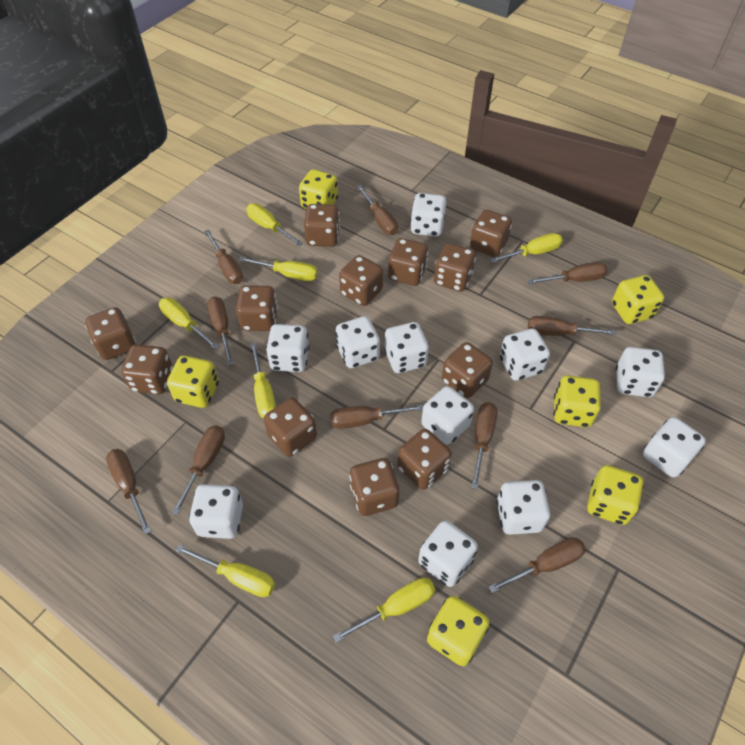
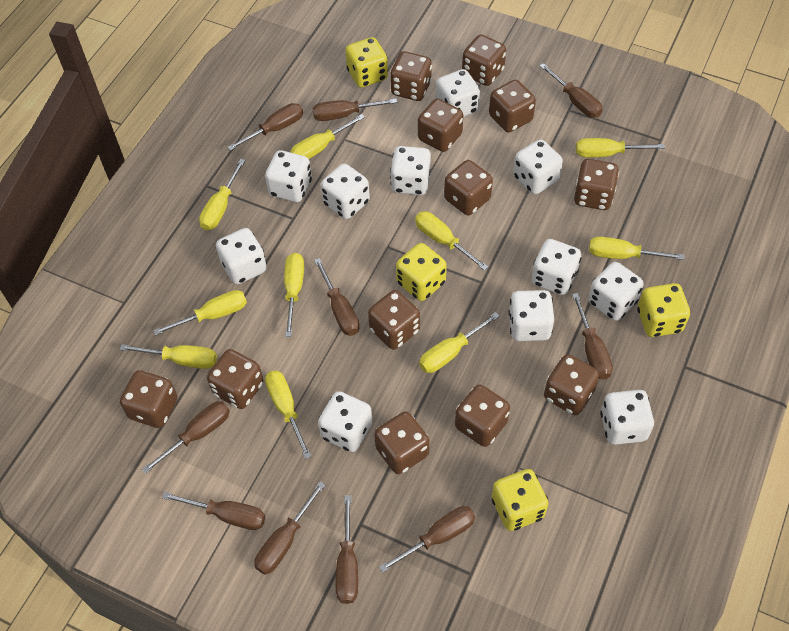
yellow dice: 6 -> 4
yellow screwdriver: 7 -> 10

